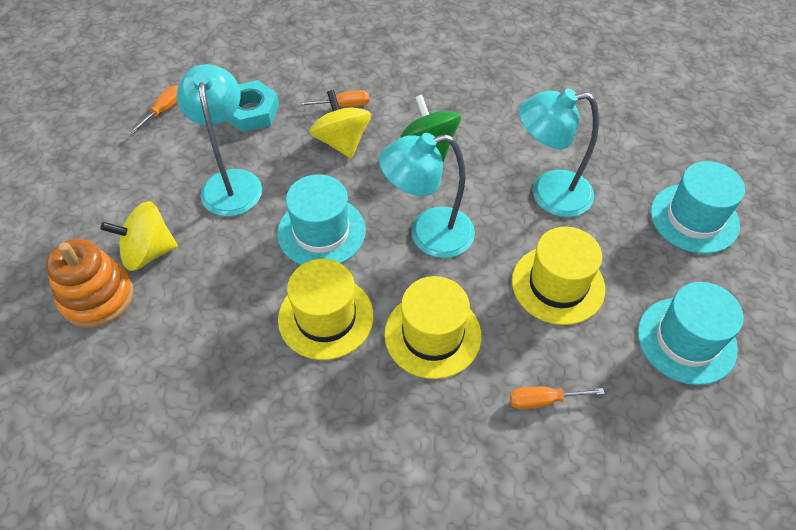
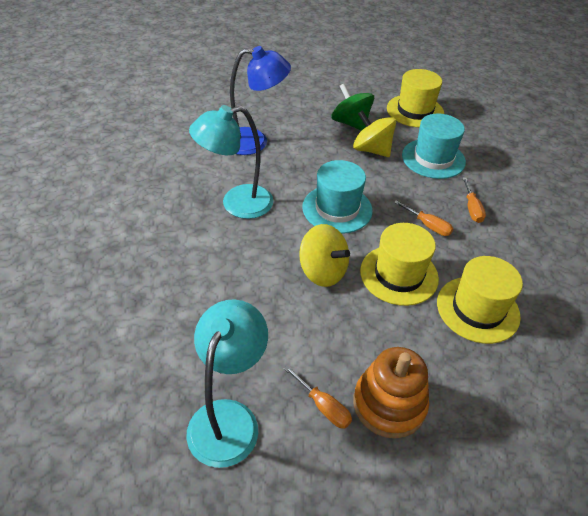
blue lamp: 0 -> 1
turquoise hat: 3 -> 2
turquoise lamp: 3 -> 2
turquoise nut: 1 -> 0

